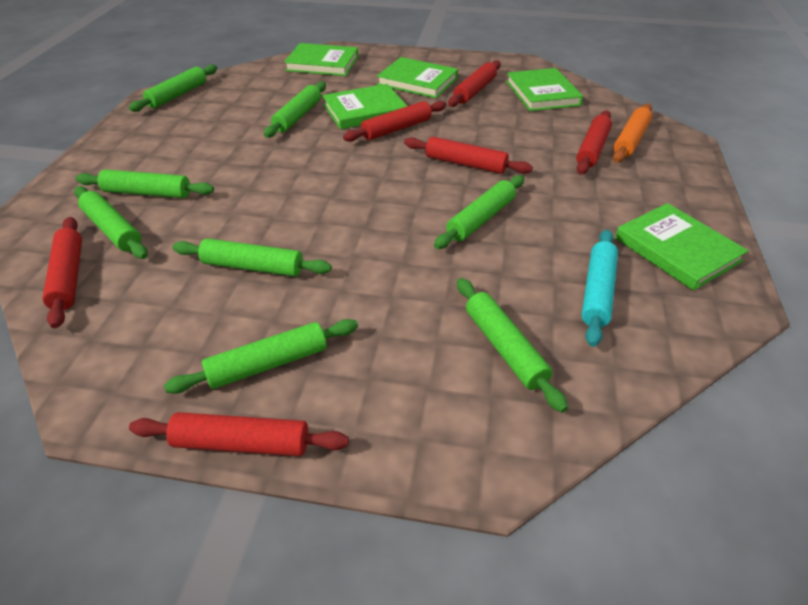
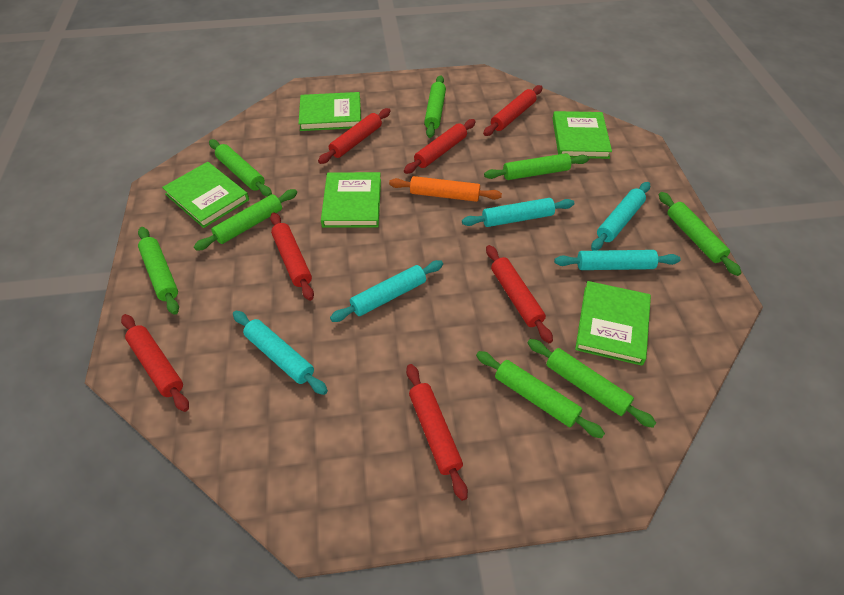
red rolling pin: 6 -> 7
turquoise rolling pin: 1 -> 5

